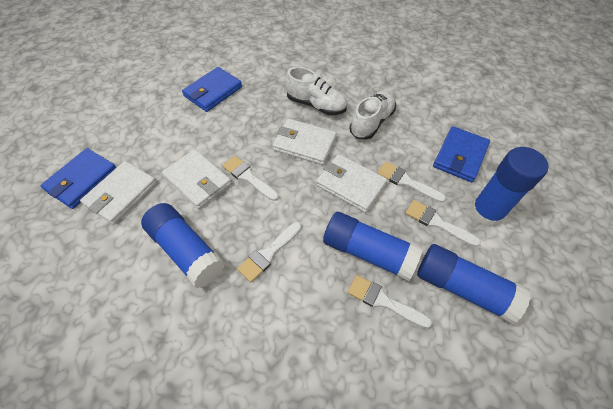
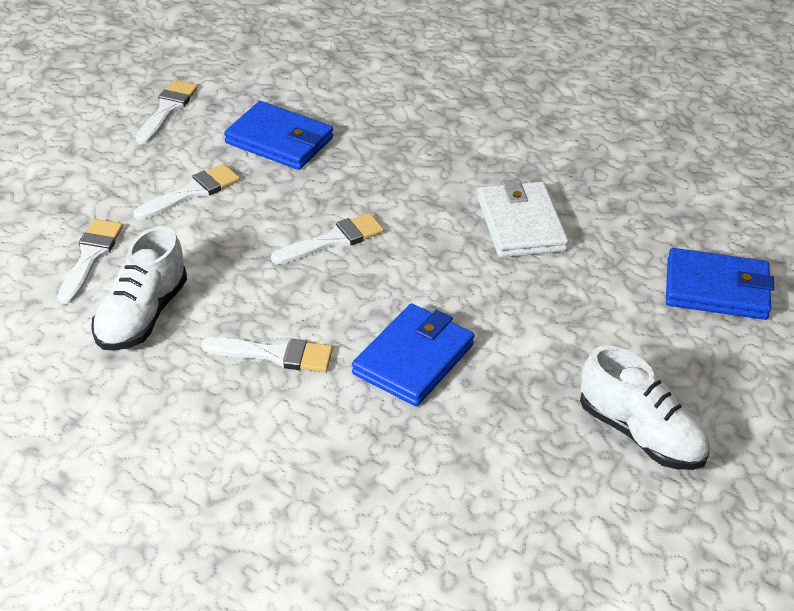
blue glue stick: 4 -> 0
white wallet: 4 -> 1

